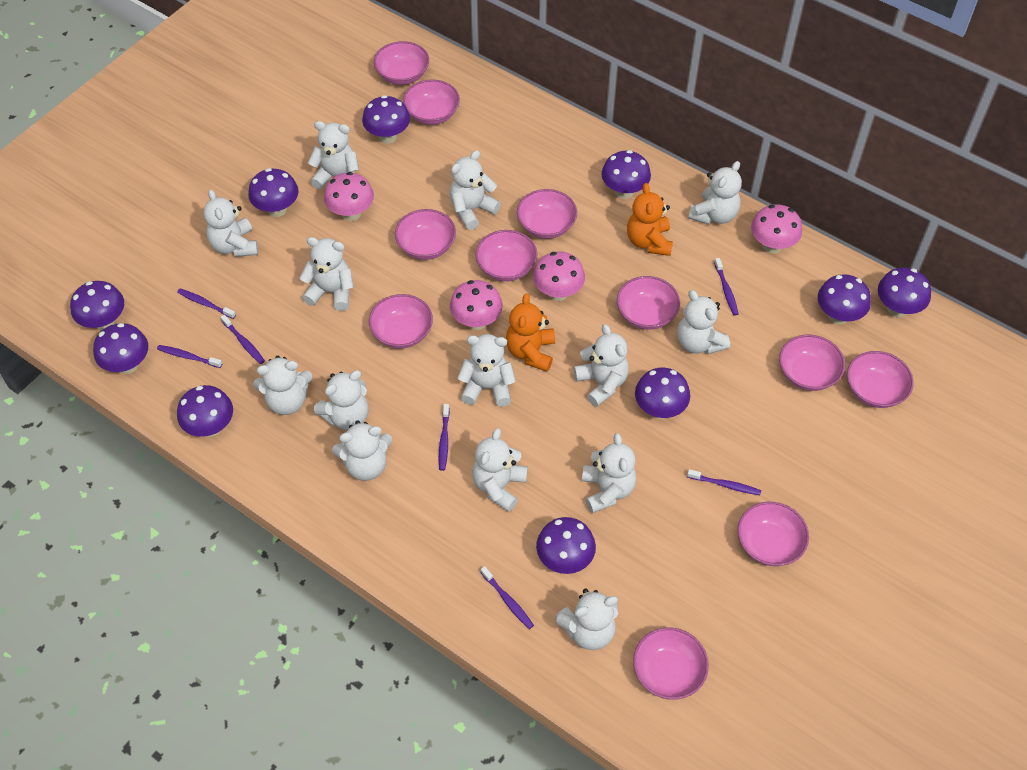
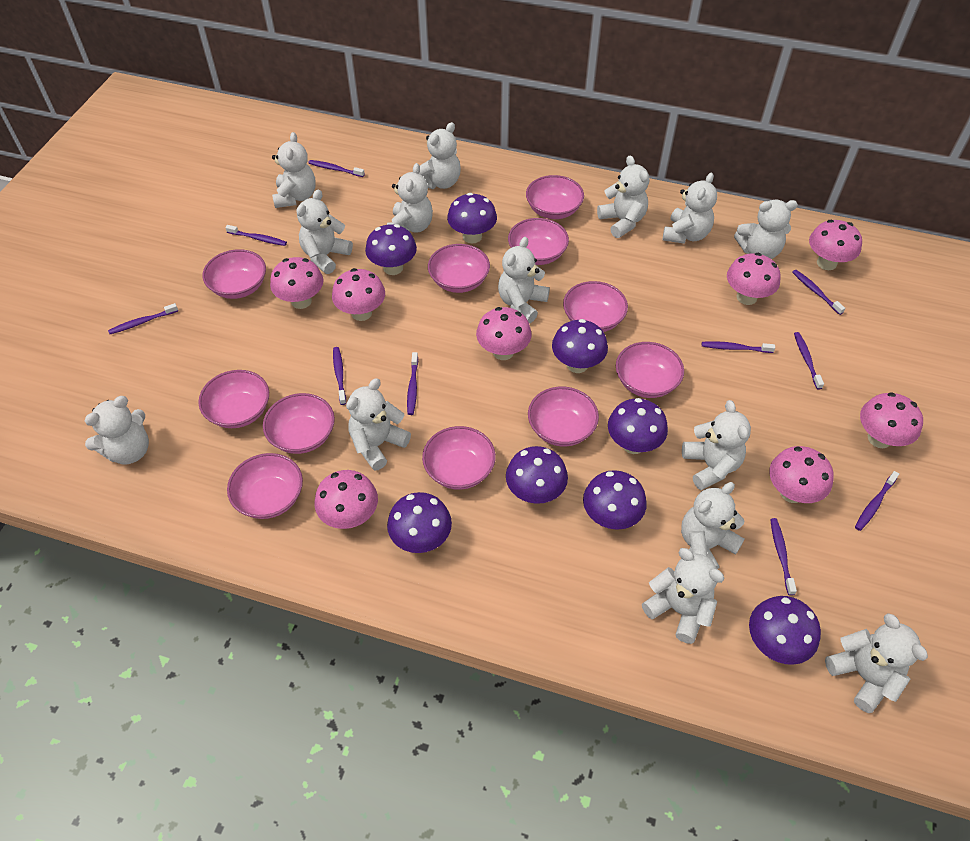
orange teddy bear: 2 -> 0
pink mushroom: 4 -> 8
purple mushroom: 10 -> 8
purple toothbrush: 7 -> 10

